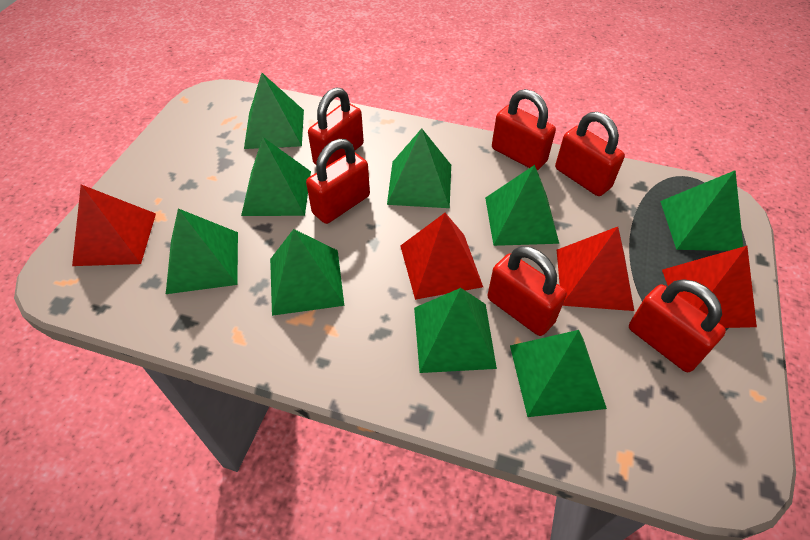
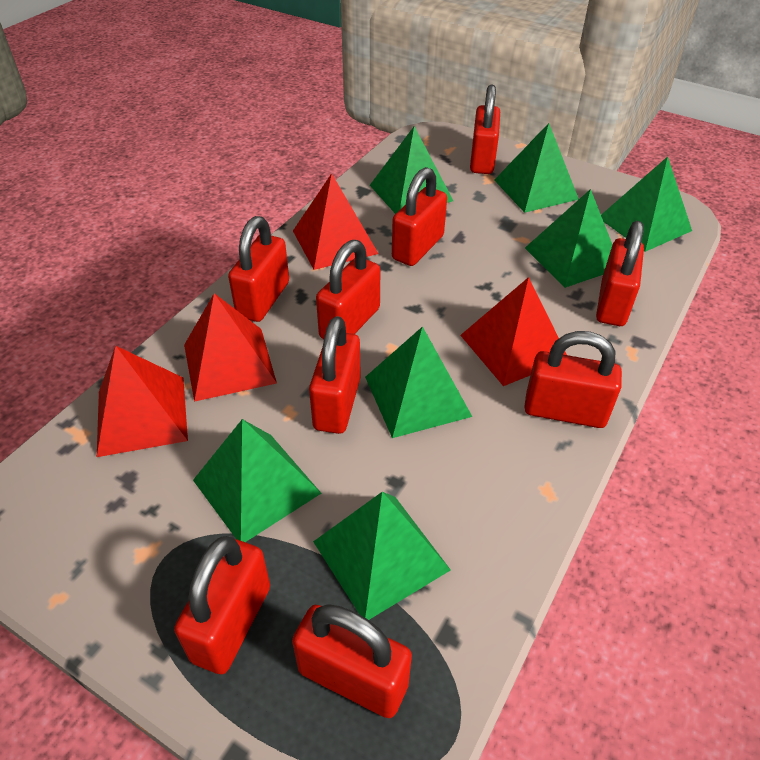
green pyramid: 9 -> 7
red padlock: 6 -> 9

